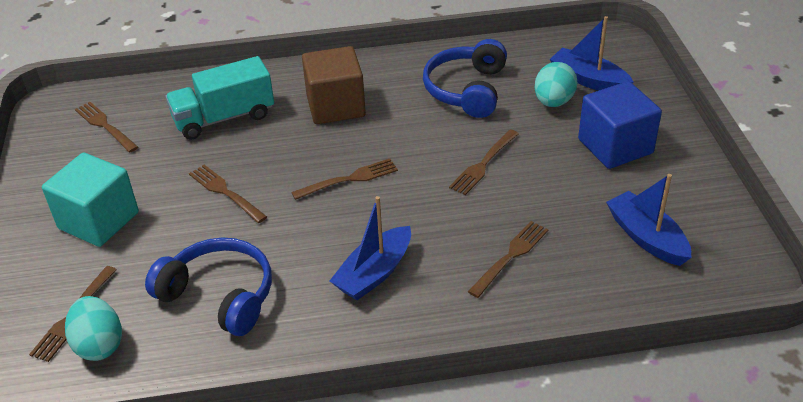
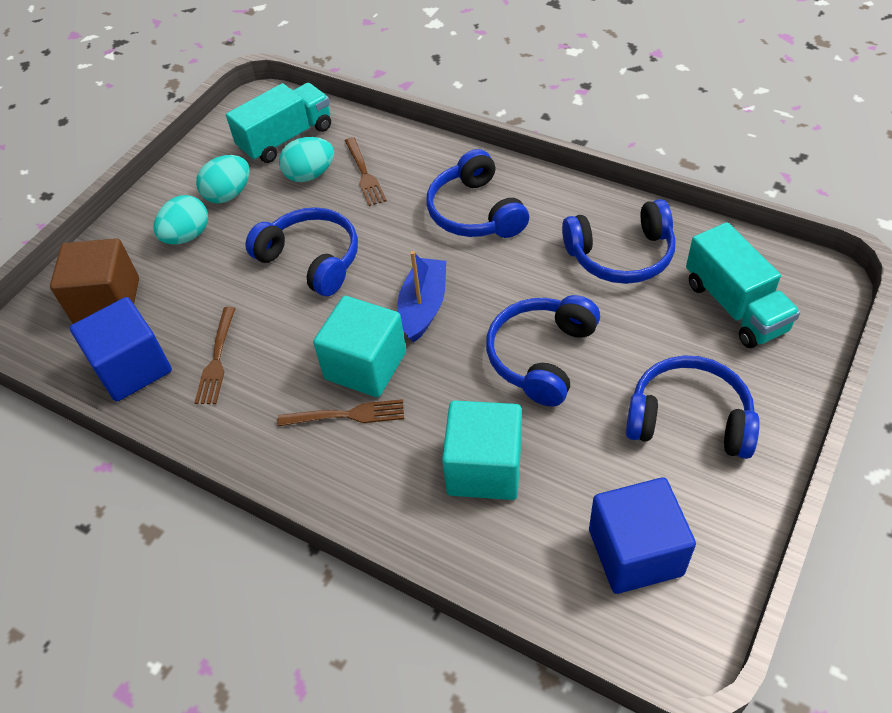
blue boat: 3 -> 1
blue cube: 1 -> 2
blue headphones: 2 -> 5
brown fork: 6 -> 3
turquoise cube: 1 -> 2
turquoise egg: 2 -> 3
turquoise truck: 1 -> 2

